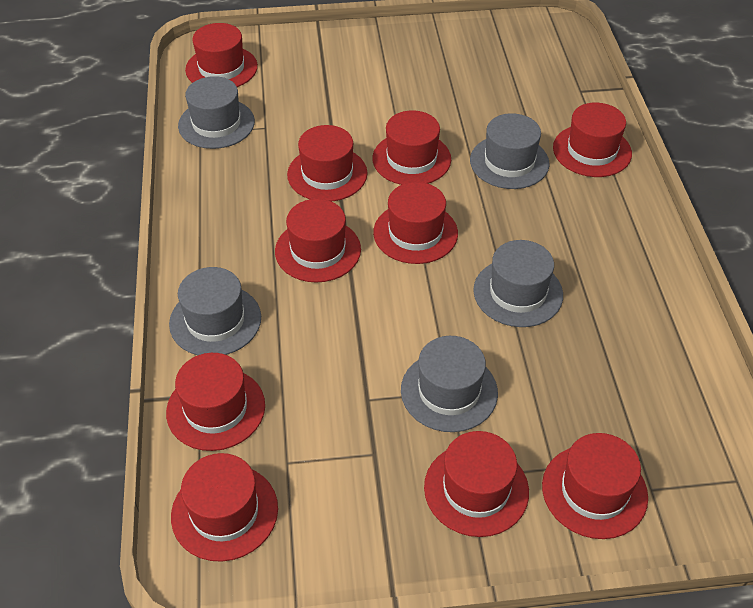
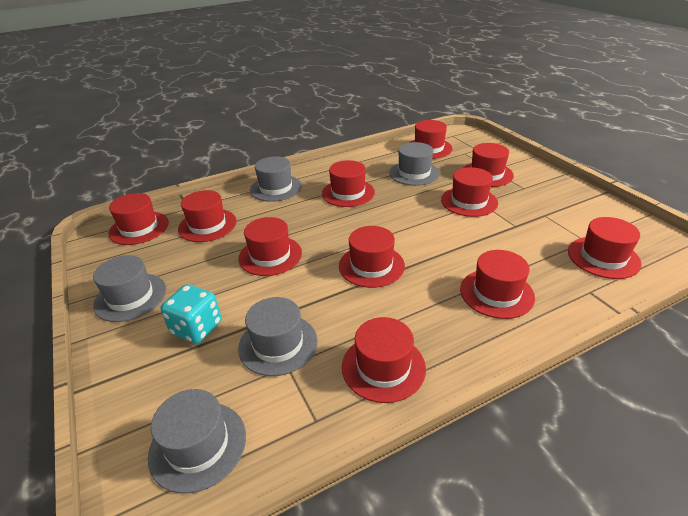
red hat: 10 -> 11
turquoise dice: 0 -> 1

